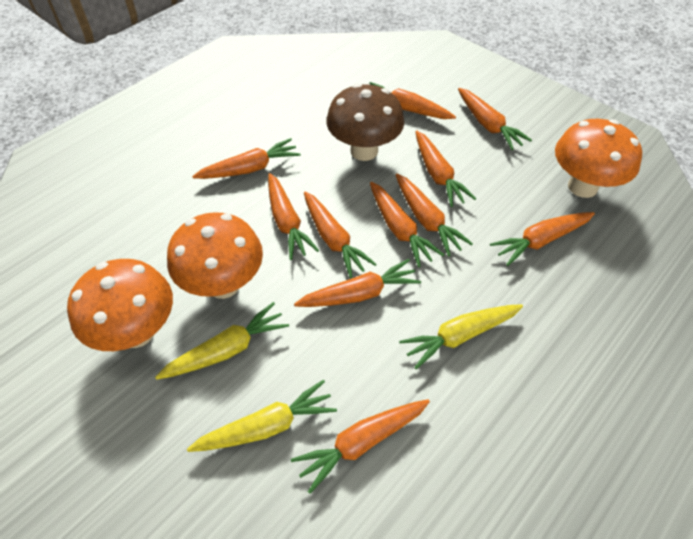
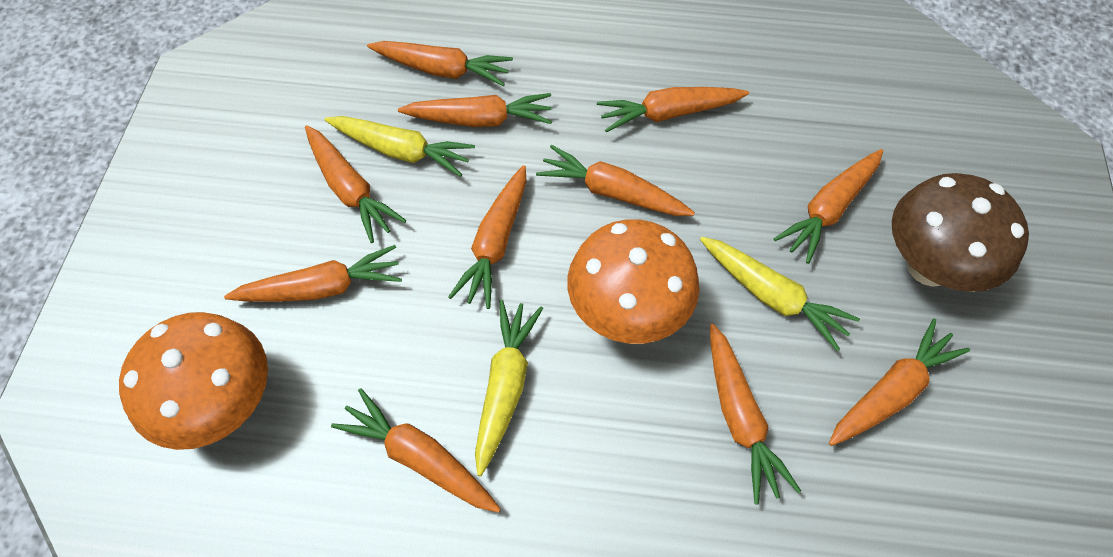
orange mushroom: 3 -> 2

